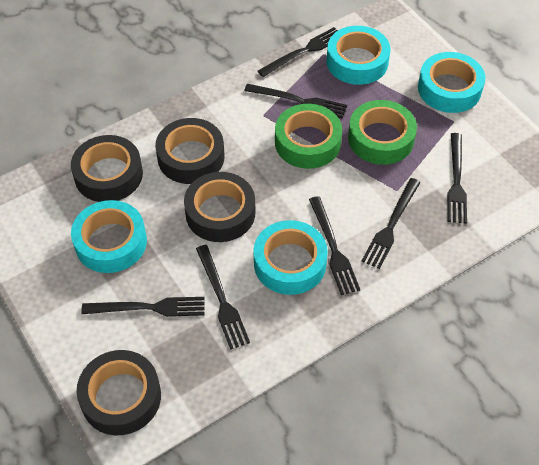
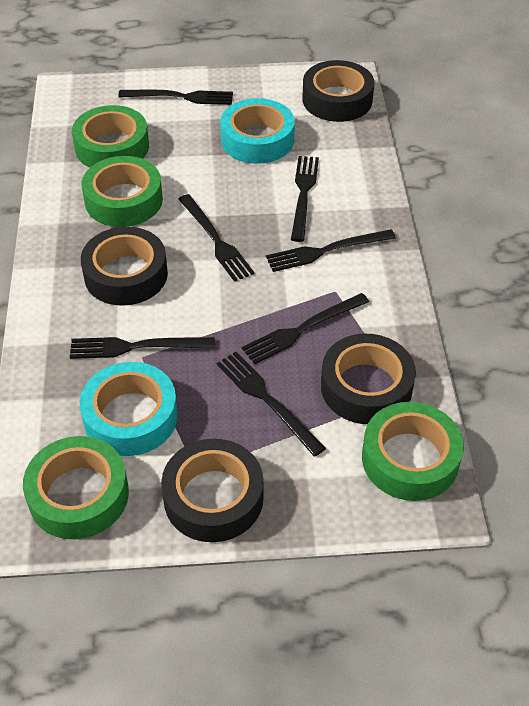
green tape: 2 -> 4
turquoise tape: 4 -> 2

